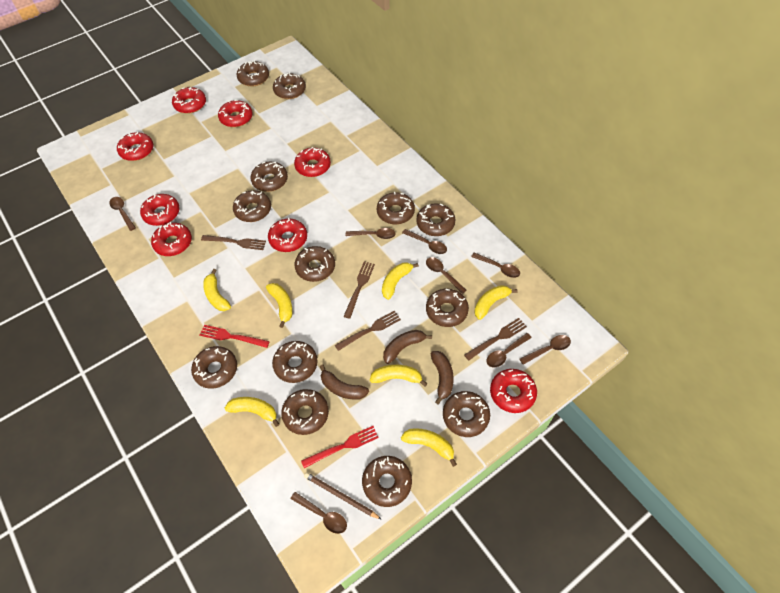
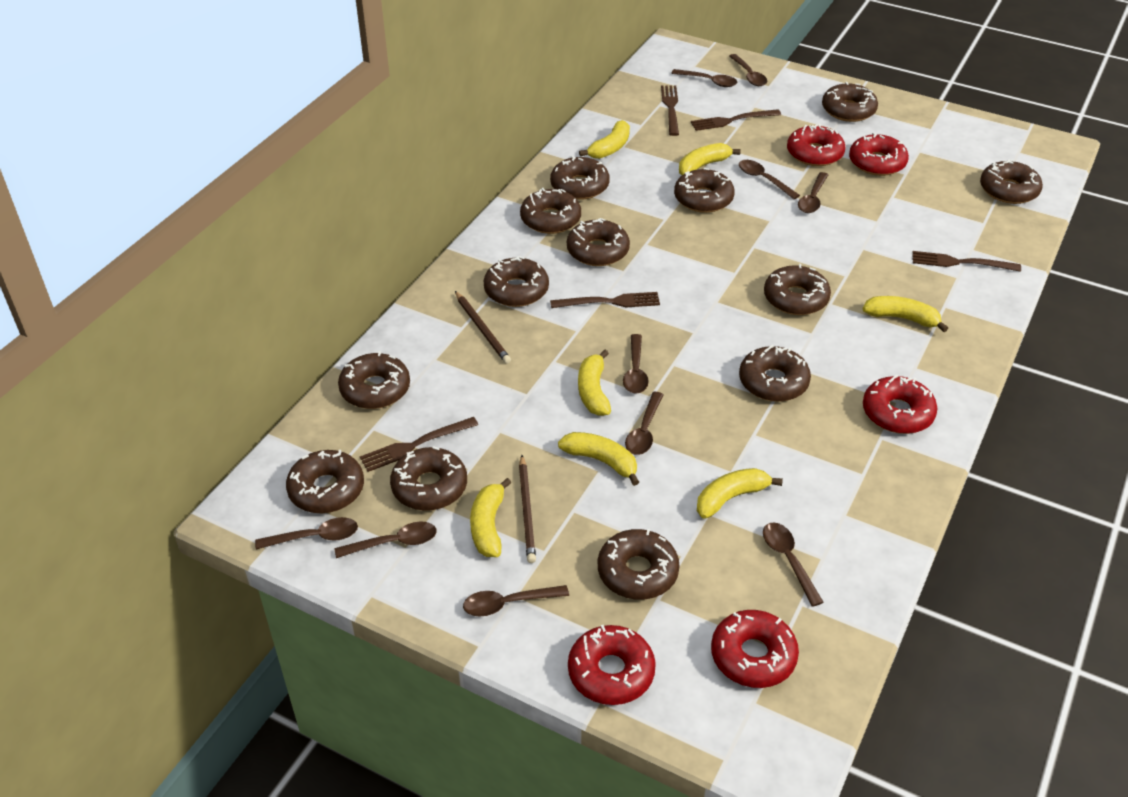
brown banana: 3 -> 0
brown fork: 4 -> 5
brown pencil: 1 -> 2
brown spoon: 8 -> 10
red donut: 8 -> 5
red fork: 2 -> 0

